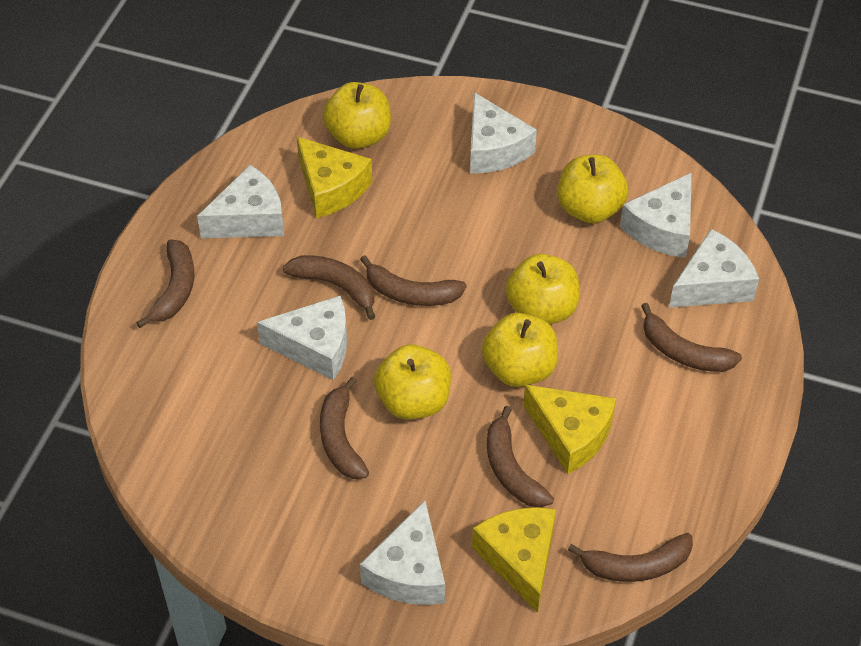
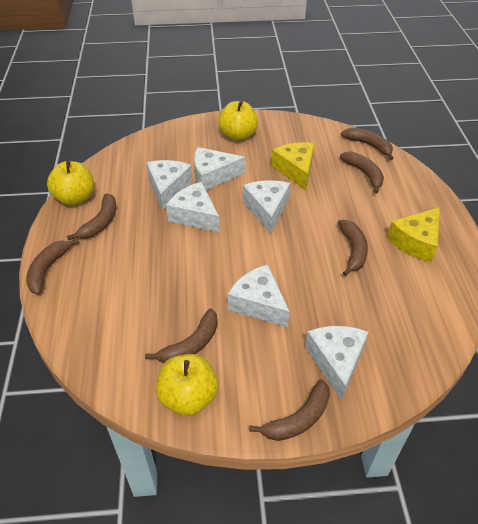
yellow apple: 5 -> 3
yellow cheese: 3 -> 2

